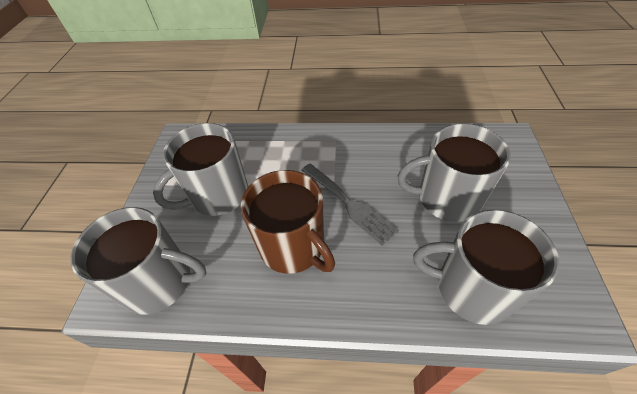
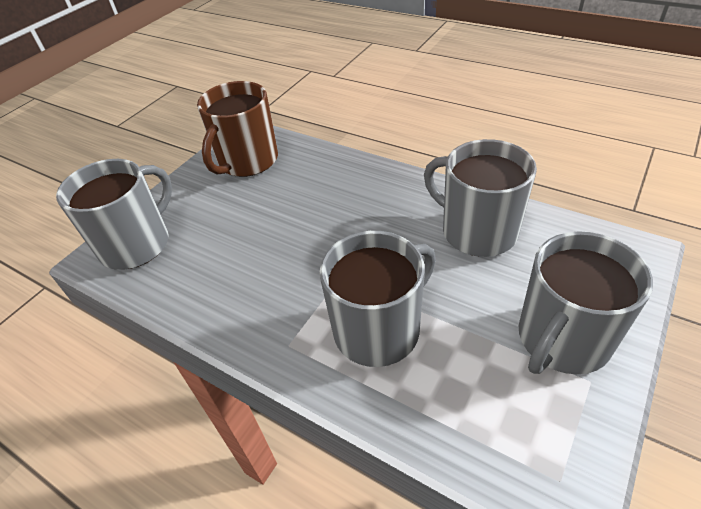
grey fork: 1 -> 0

